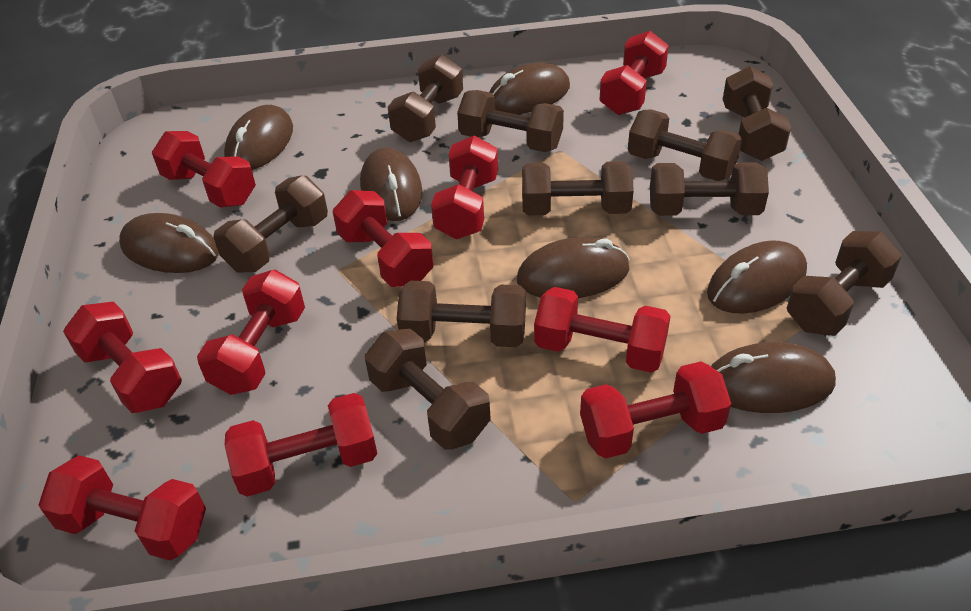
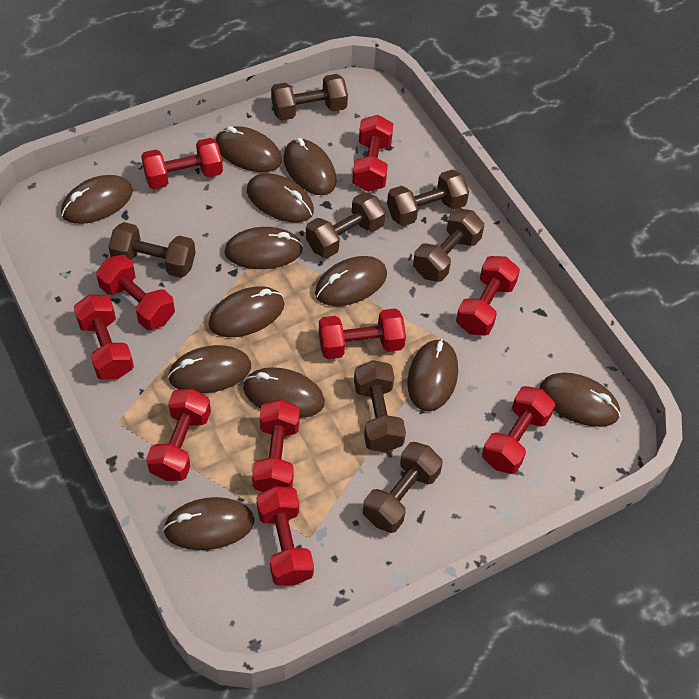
brown dumbbell: 10 -> 7
brown mouse: 7 -> 12

